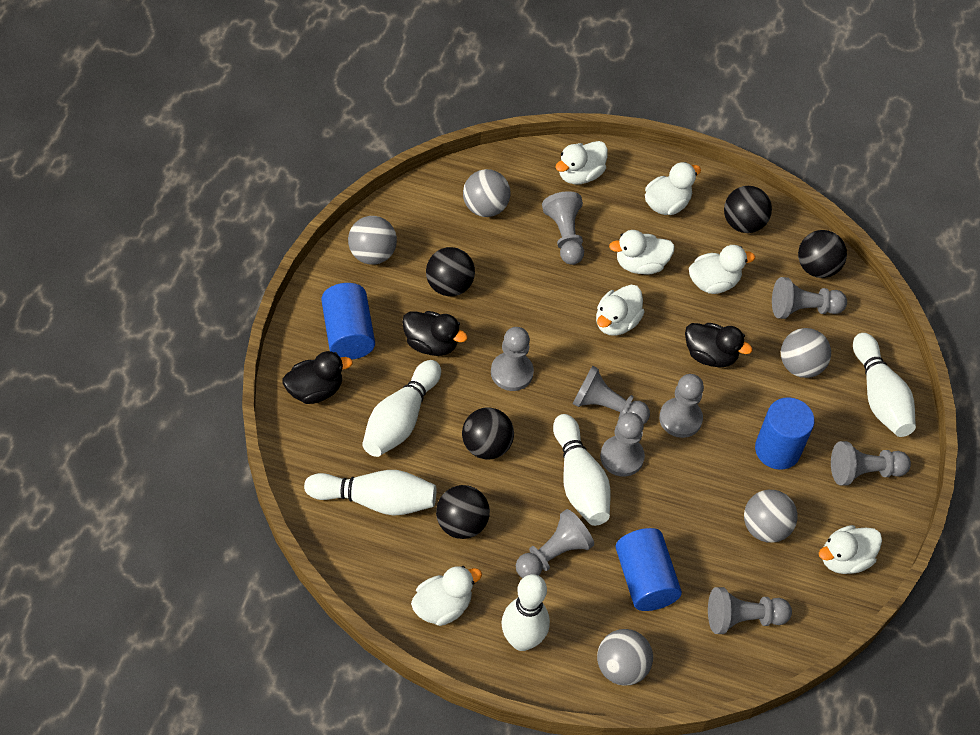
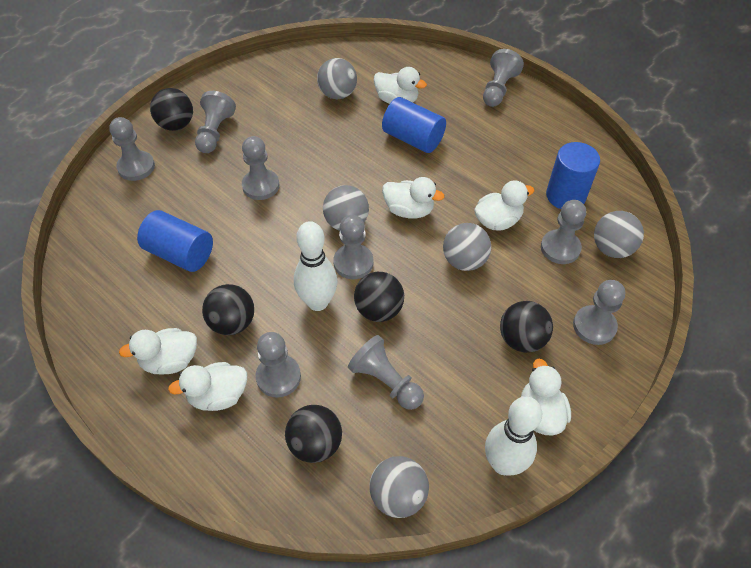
black duck: 3 -> 0
white bowling pin: 5 -> 2
white duck: 7 -> 6

